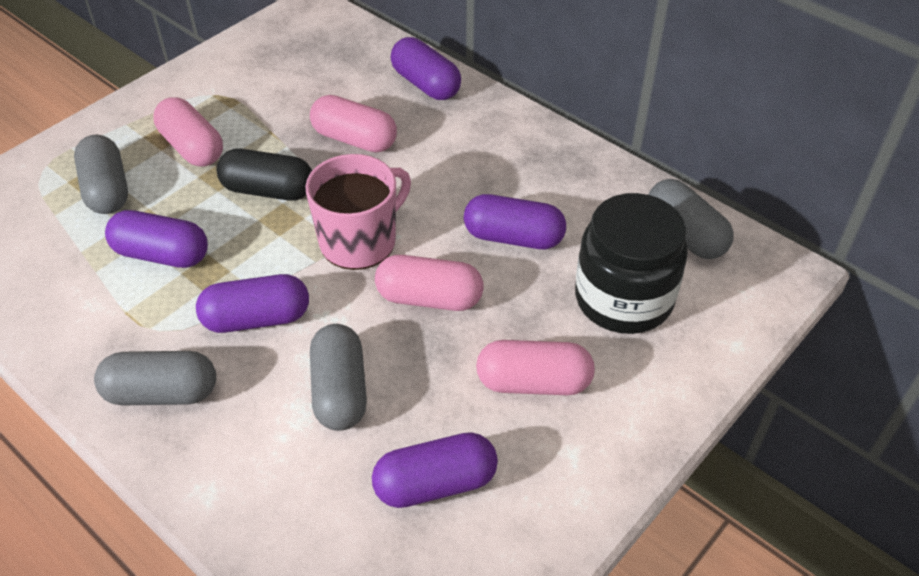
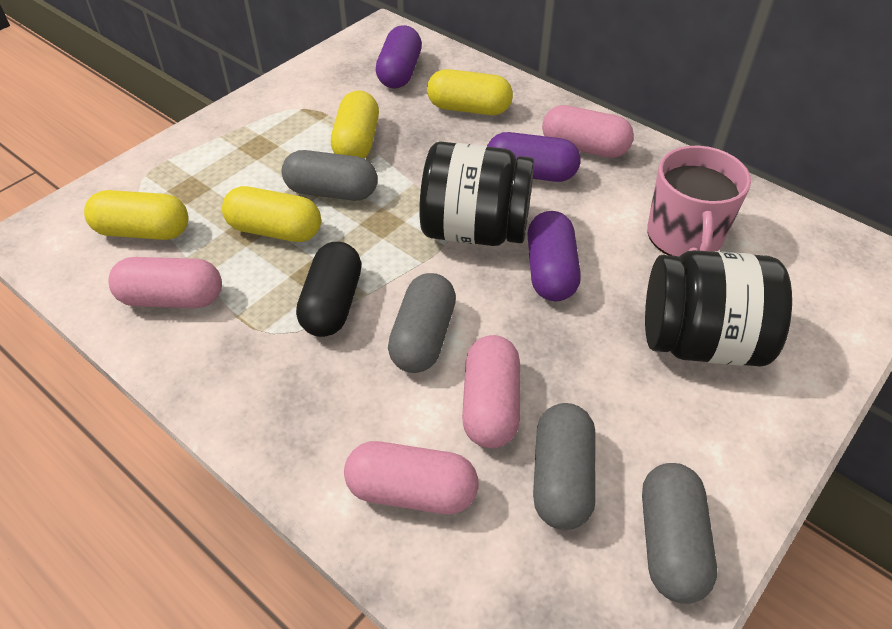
black jar: 1 -> 2
purple capsule: 5 -> 3
yellow capsule: 0 -> 4

